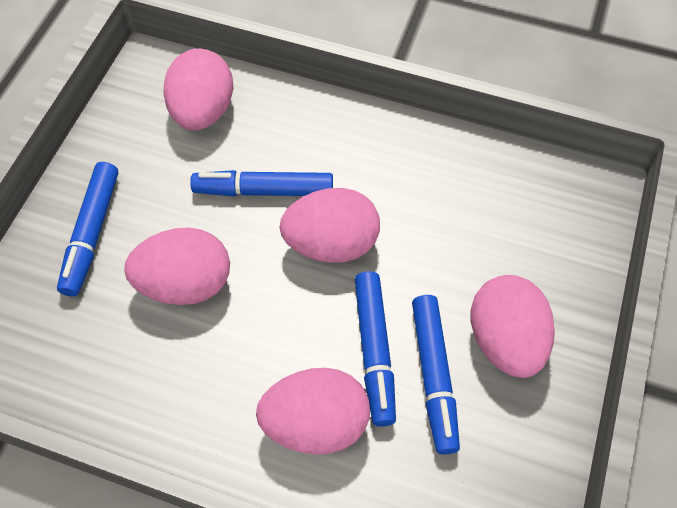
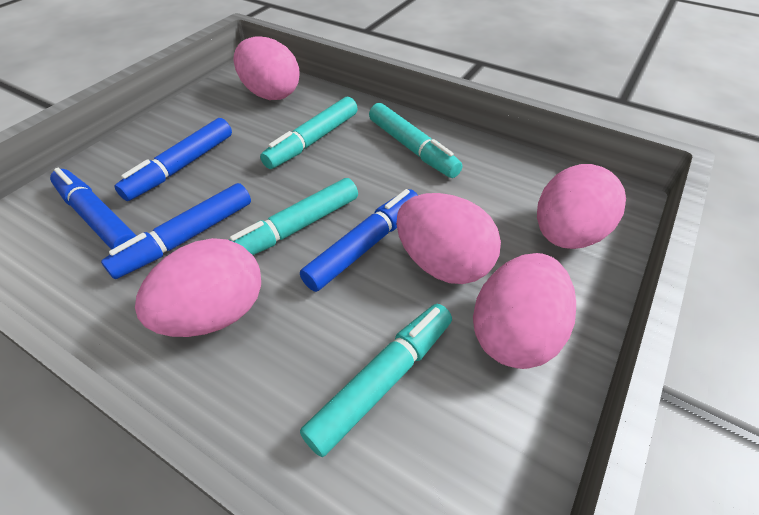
turquoise marker: 0 -> 4

